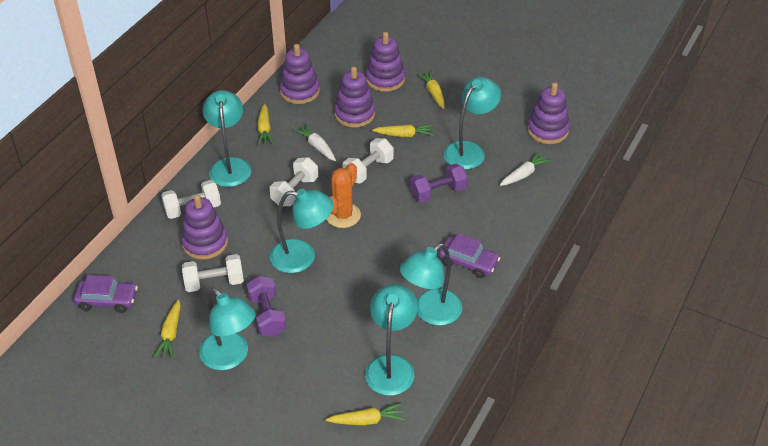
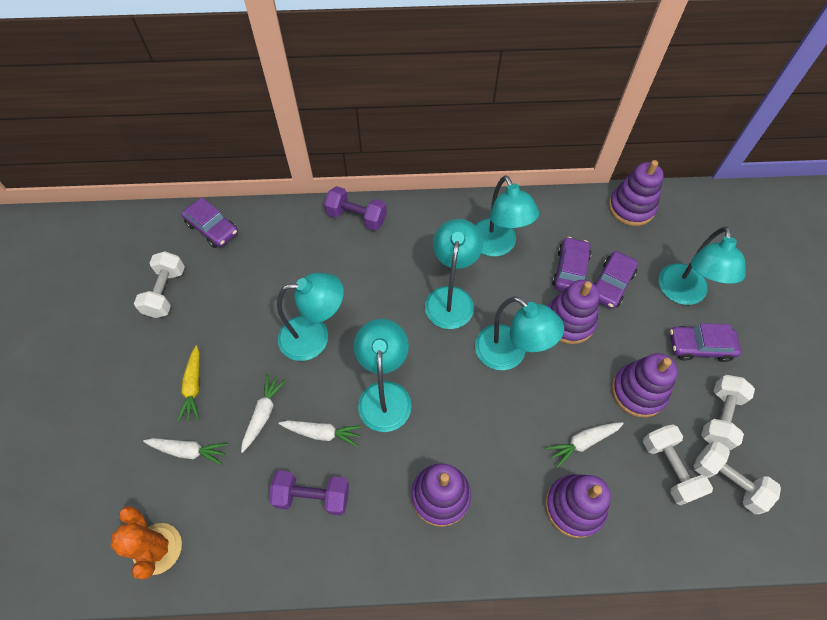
purple car: 2 -> 4
white carrot: 2 -> 4
yellow carrot: 5 -> 1

